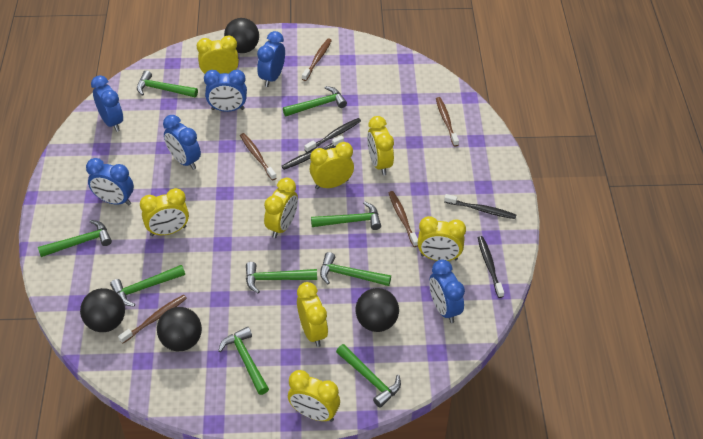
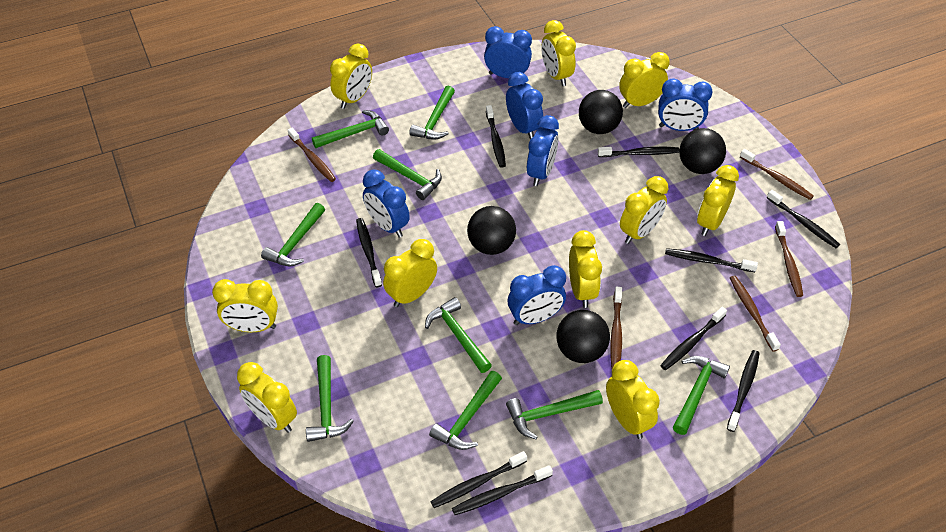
black toothbrush: 4 -> 9
yellow clock: 8 -> 10

